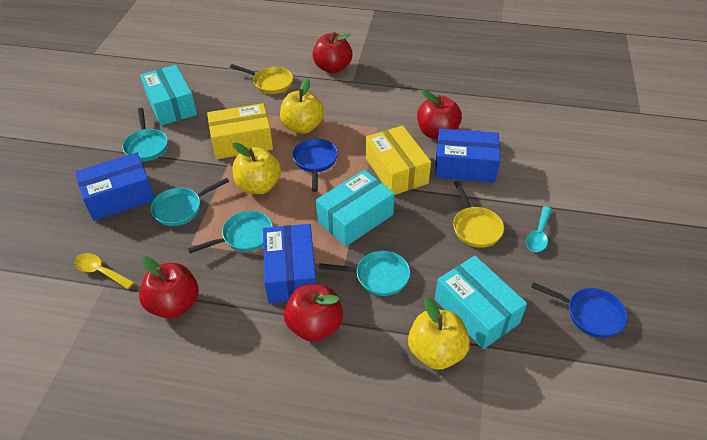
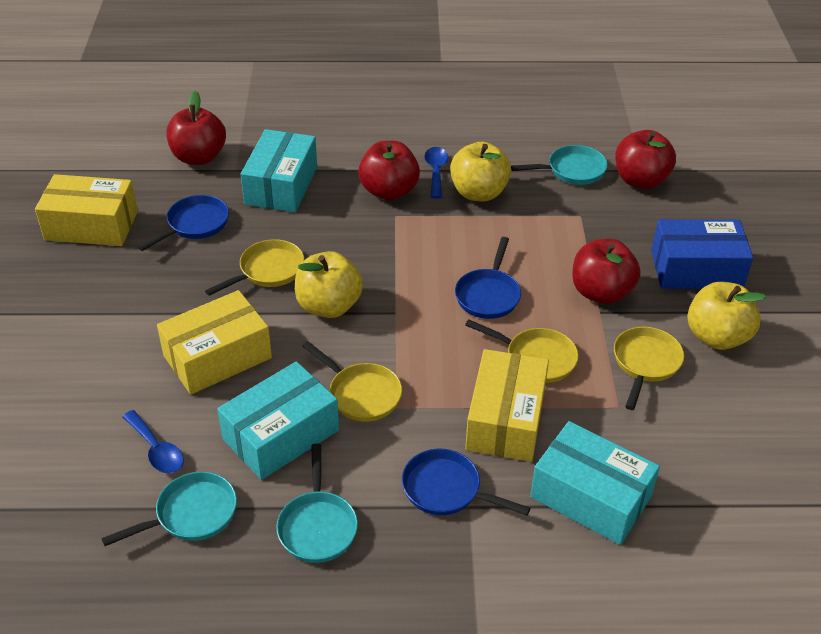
blue box: 3 -> 1
blue pan: 2 -> 3
blue spoon: 0 -> 2
turquoise pan: 4 -> 3
turquoise spoon: 1 -> 0
yellow box: 2 -> 3
yellow pan: 2 -> 4
yellow spoon: 1 -> 0

